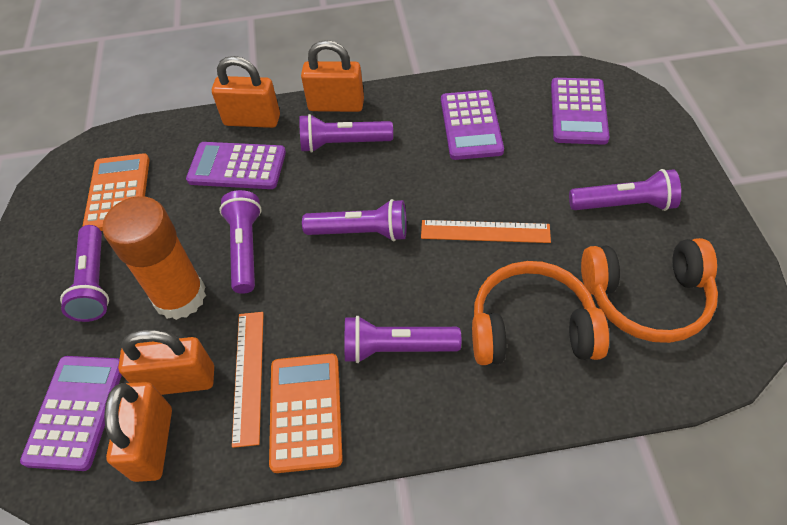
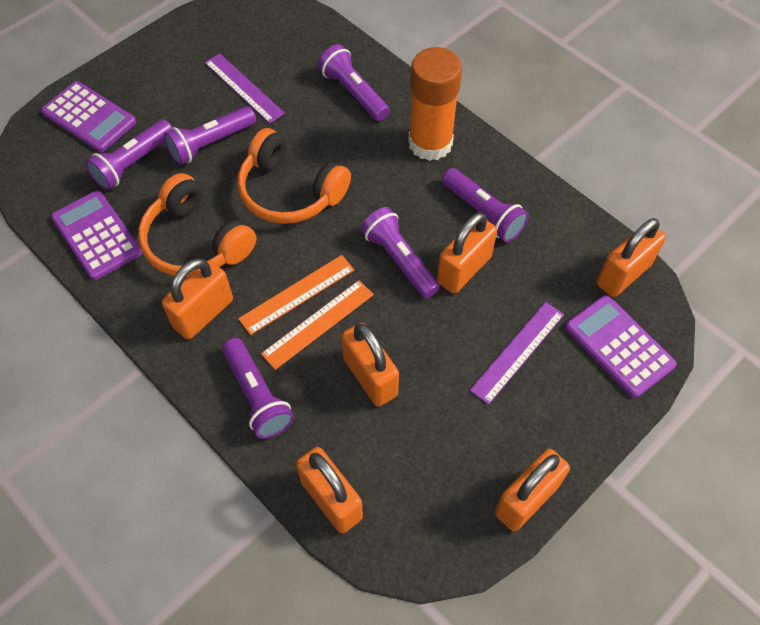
orange calculator: 2 -> 0
orange padlock: 4 -> 6
purple calculator: 4 -> 3
purple ruler: 0 -> 2

